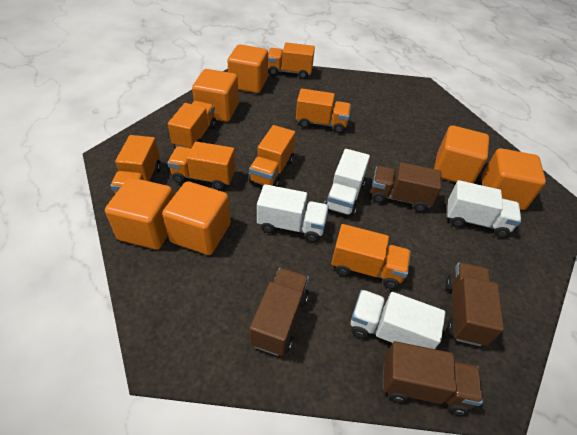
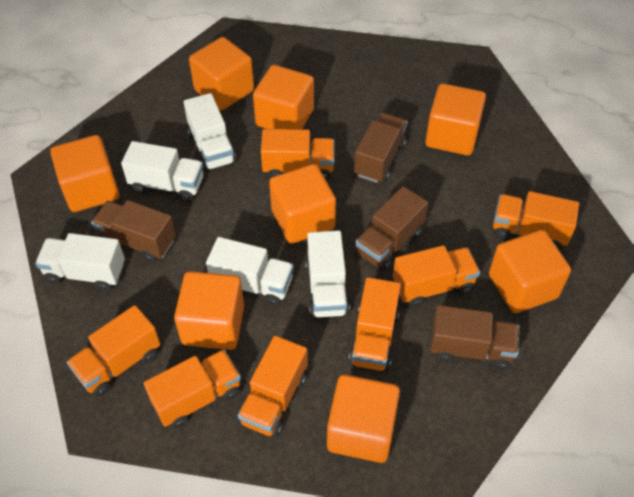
orange cube: 6 -> 8
white truck: 4 -> 5

